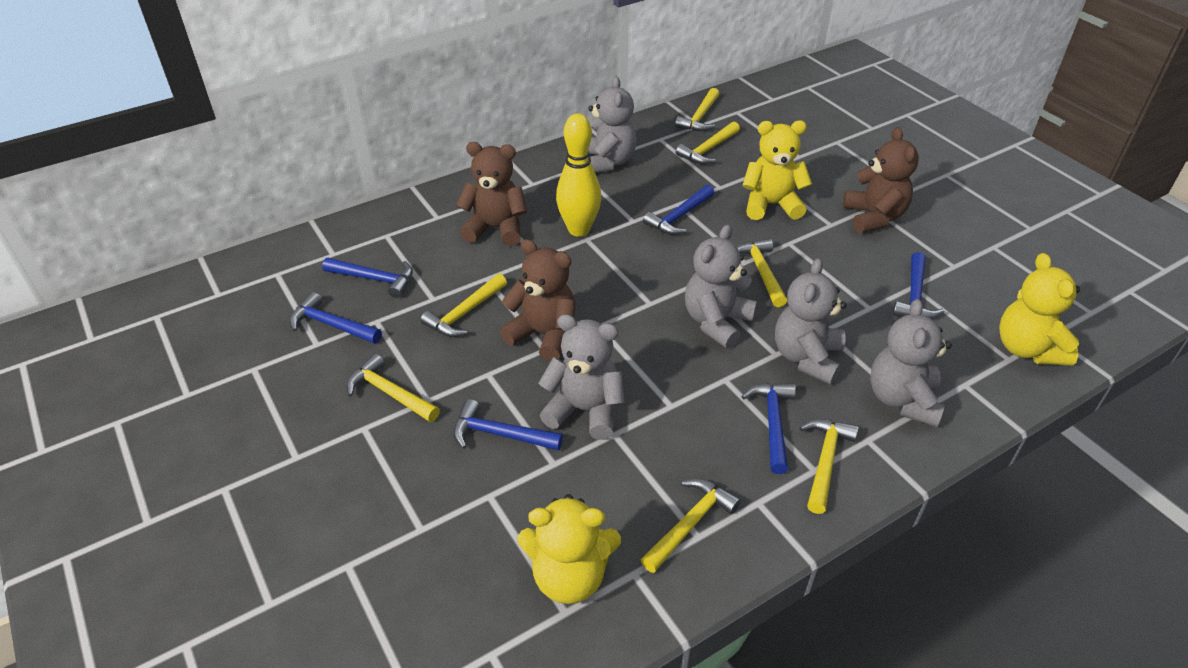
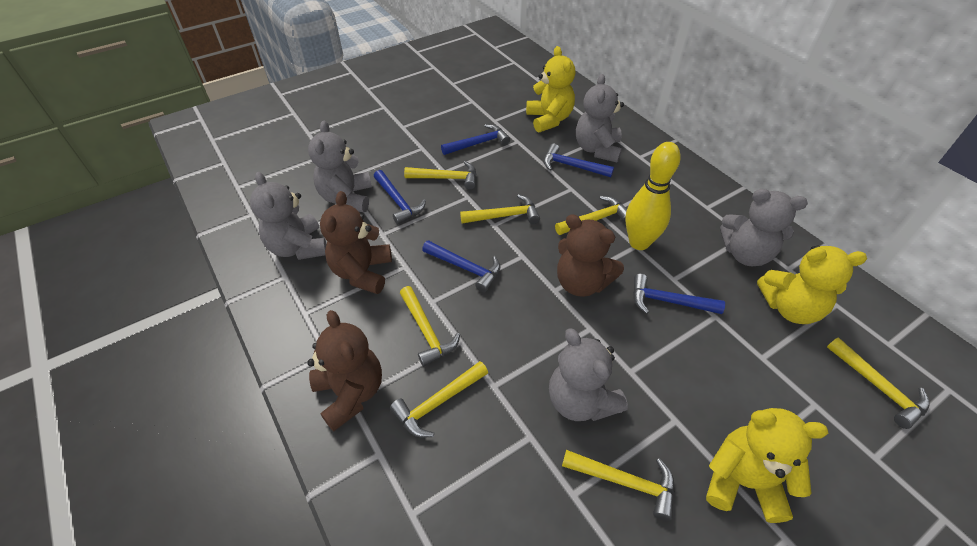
blue hammer: 6 -> 5

